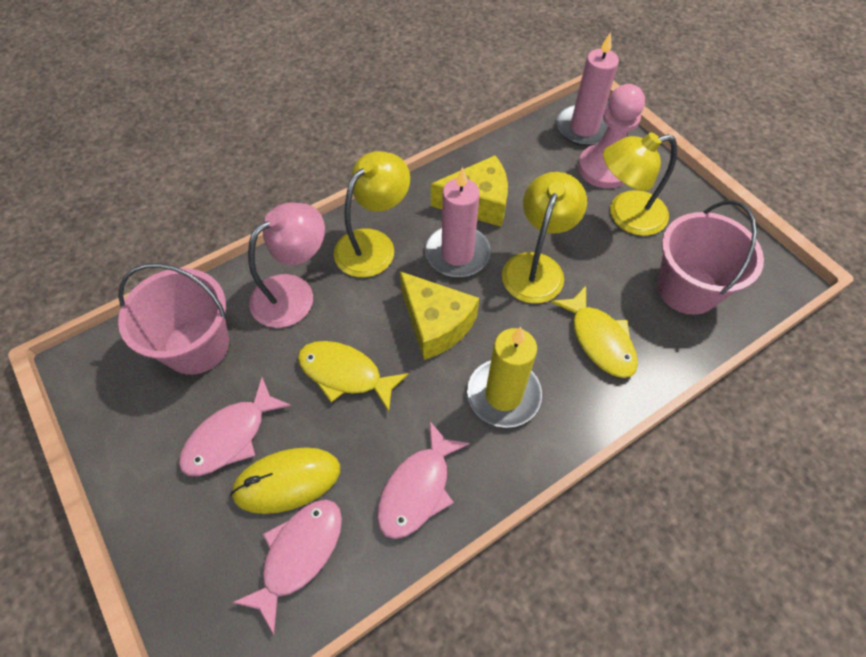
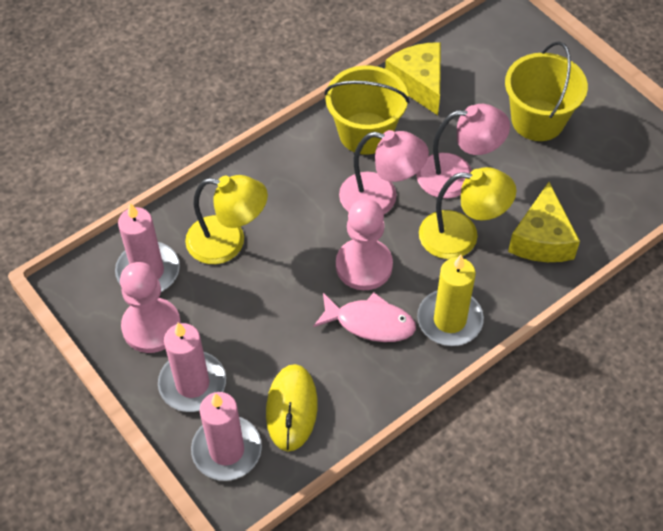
pink bucket: 2 -> 0
pink candle: 2 -> 3
pink fish: 3 -> 1
pink lamp: 1 -> 2
pink pawn: 1 -> 2
yellow bucket: 0 -> 2
yellow fish: 2 -> 0
yellow lamp: 3 -> 2

